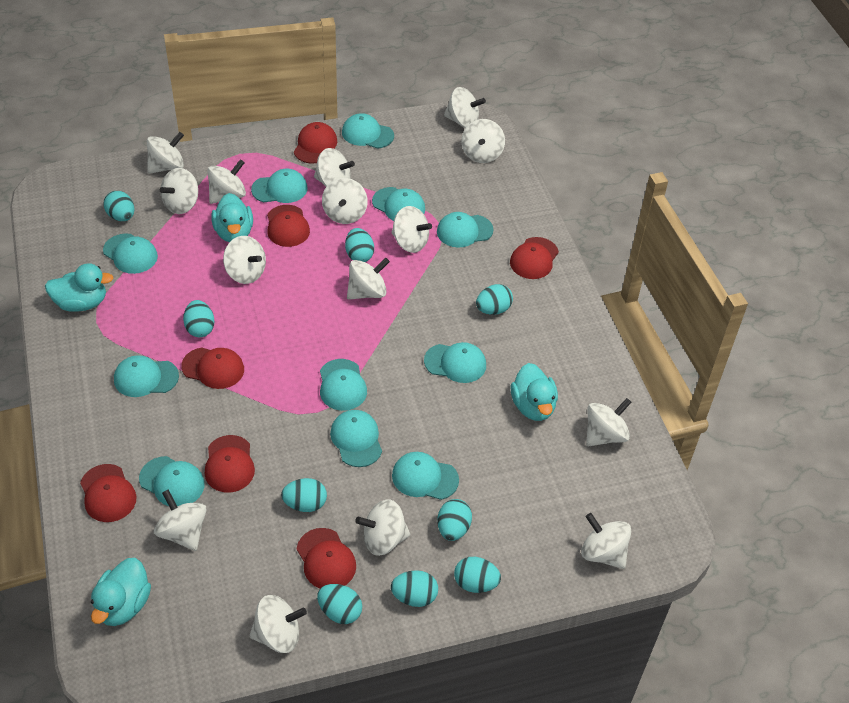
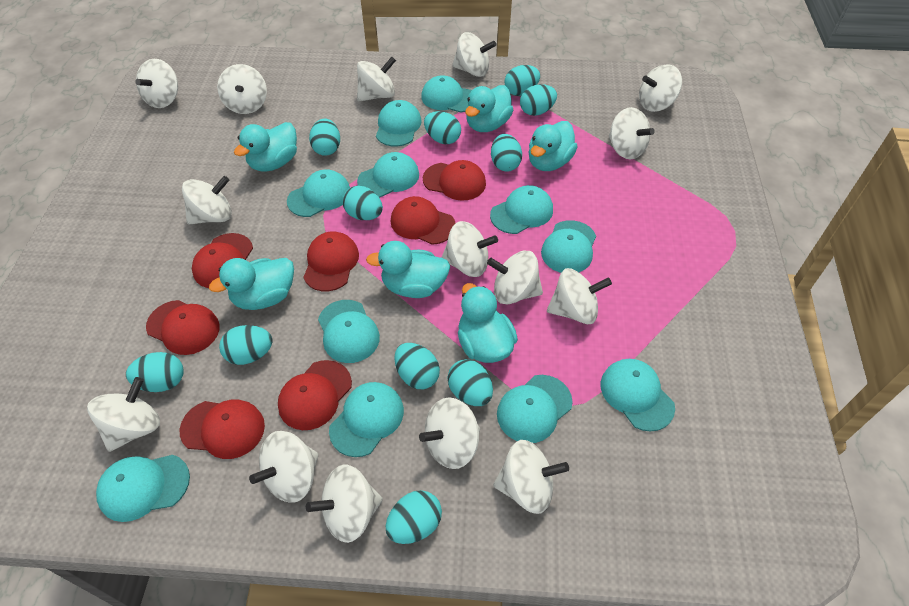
turquoise duck: 4 -> 6
turquoise egg: 9 -> 11

